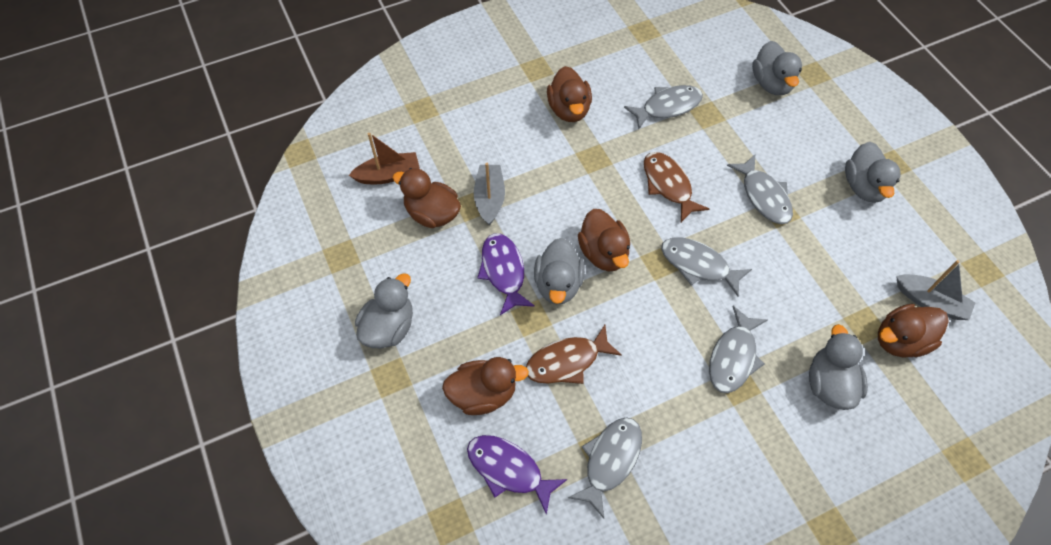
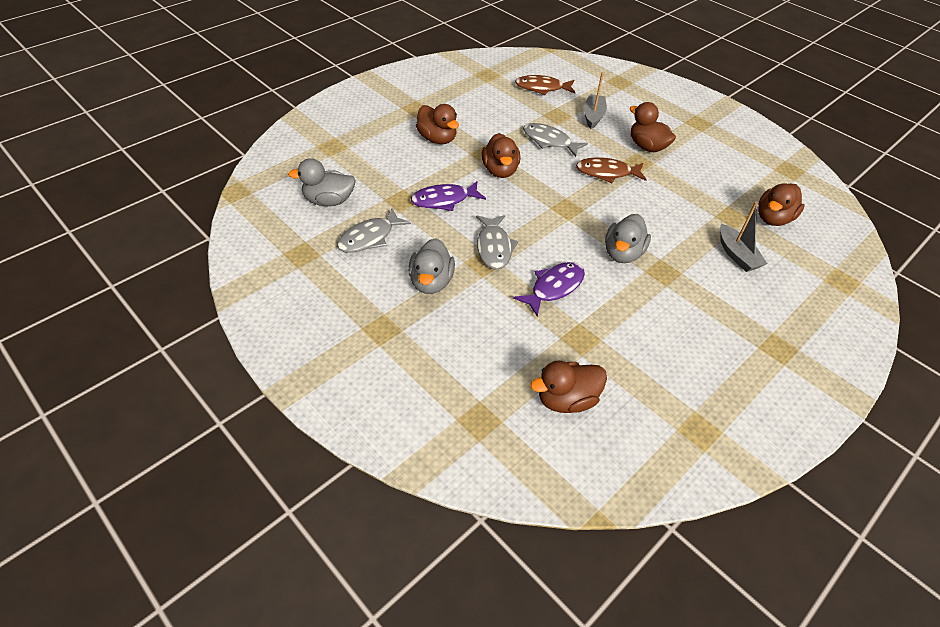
brown boat: 1 -> 0
grey duck: 5 -> 3
grey fish: 5 -> 3

